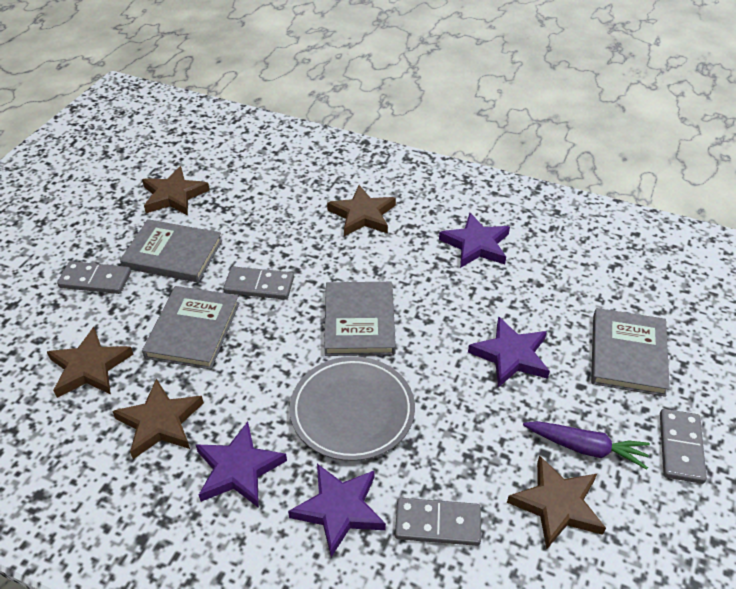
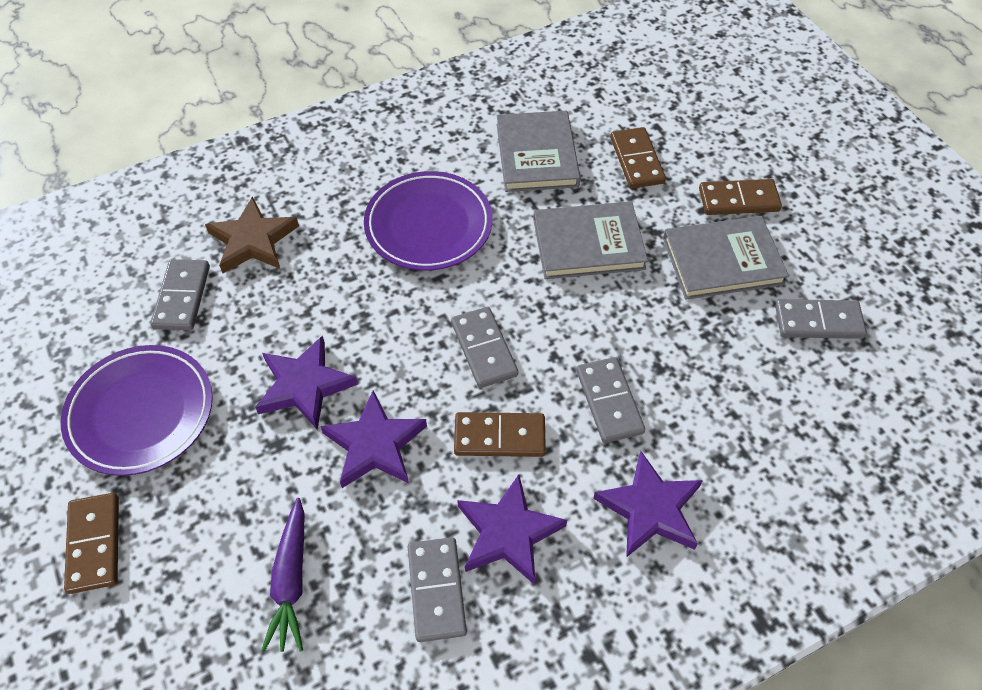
brown domino: 0 -> 4
brown star: 5 -> 1
grey book: 4 -> 3
grey domino: 4 -> 5
grey plate: 1 -> 0
purple plate: 0 -> 2

